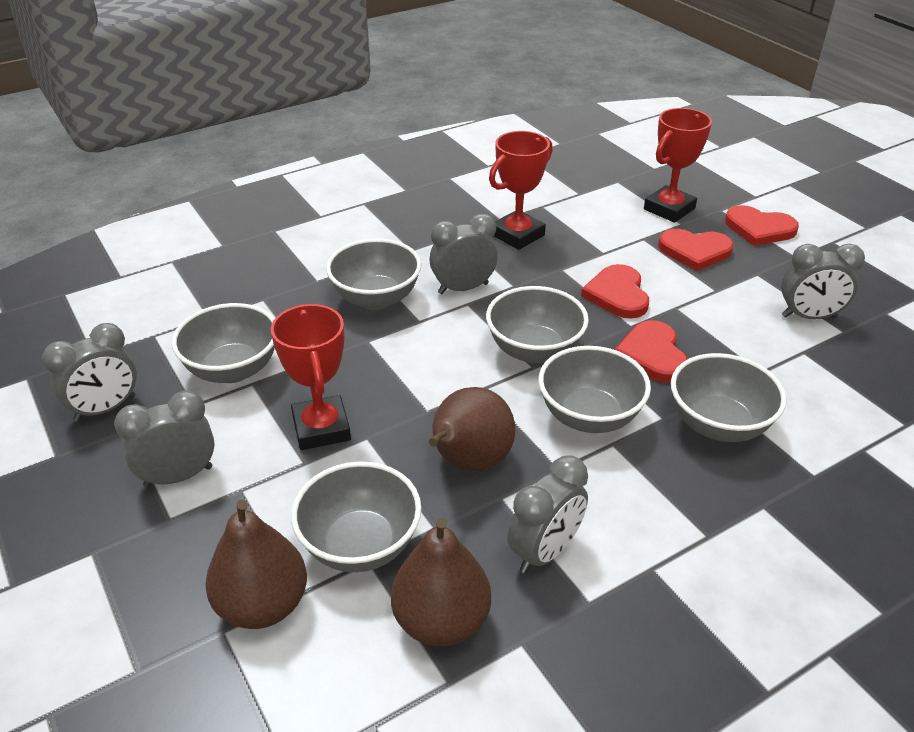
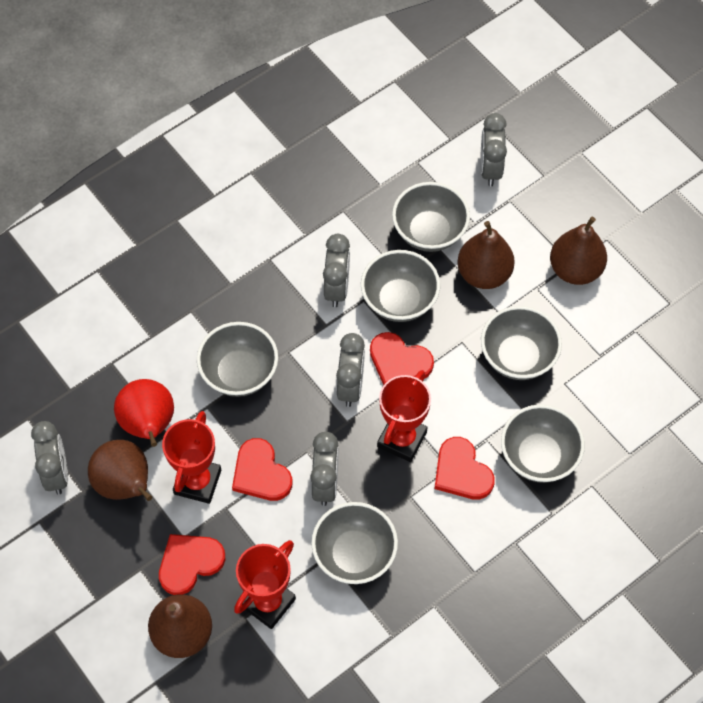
brown pear: 3 -> 4
red pear: 0 -> 1

